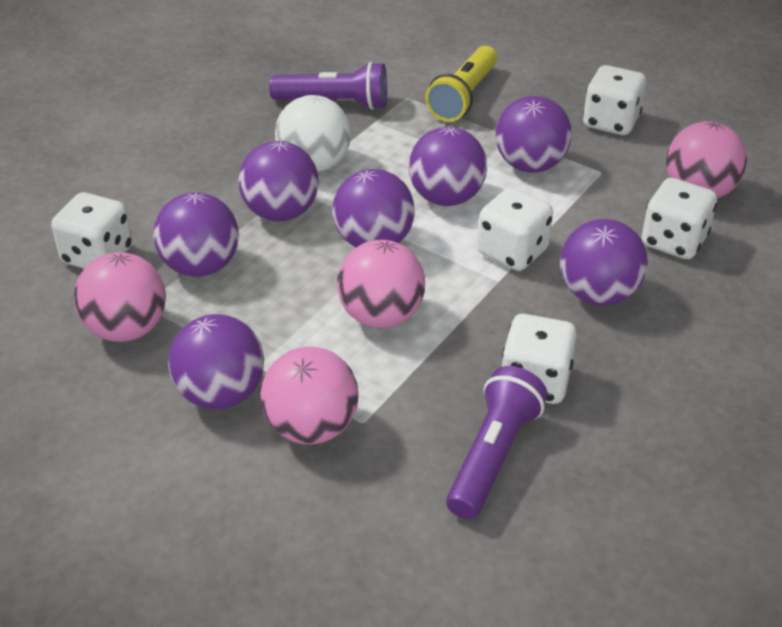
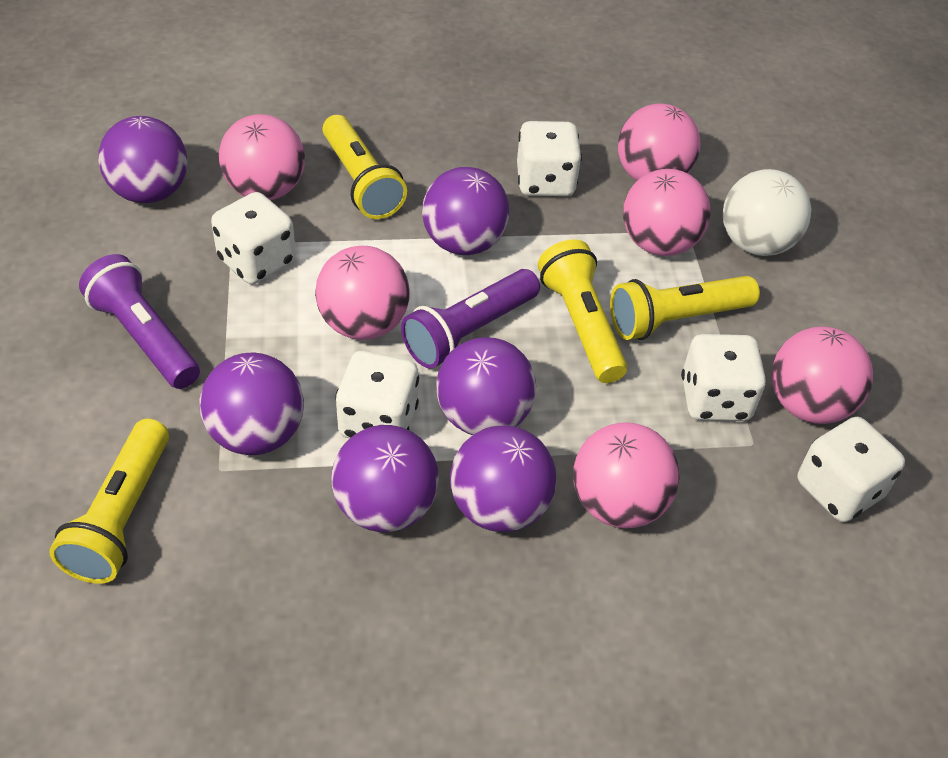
pink ball: 4 -> 6
purple ball: 7 -> 6
yellow flashlight: 1 -> 4

